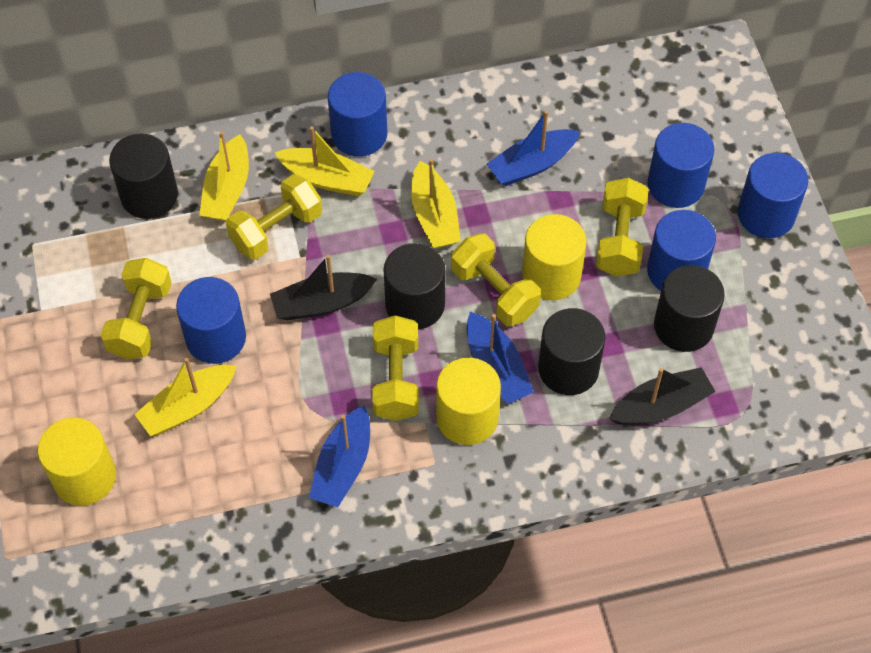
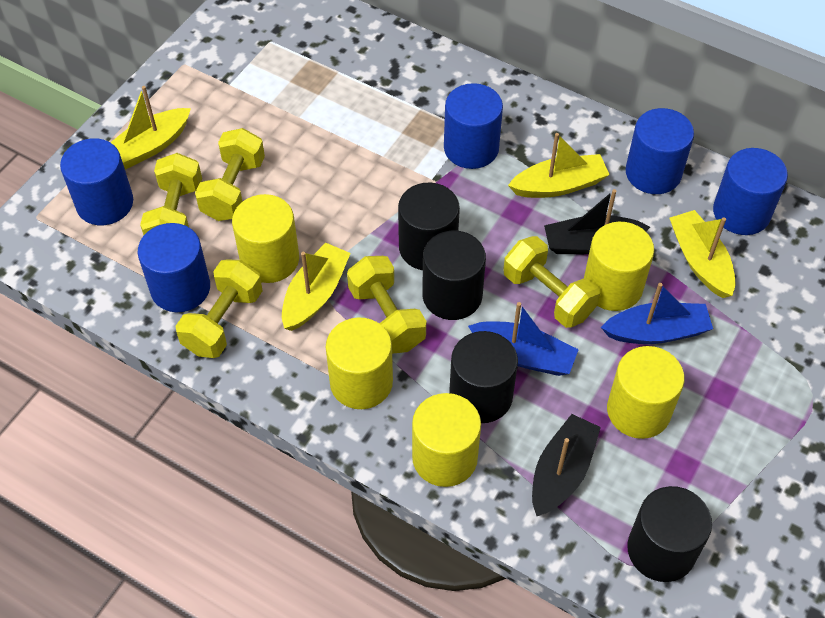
blue boat: 3 -> 2
yellow cylinder: 3 -> 5

